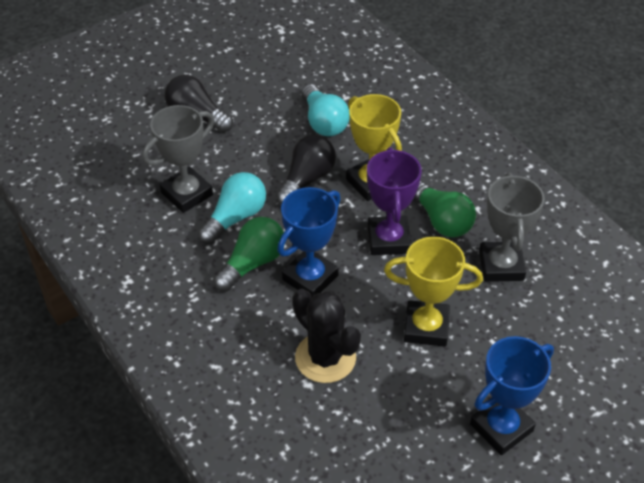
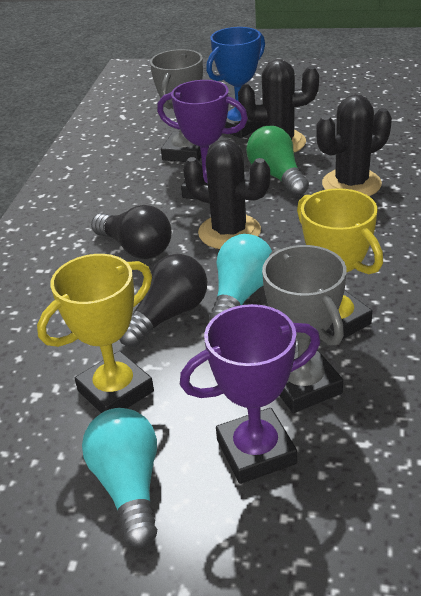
black cactus: 1 -> 3
blue trophy: 2 -> 1
green light bulb: 2 -> 1
purple trophy: 1 -> 2

